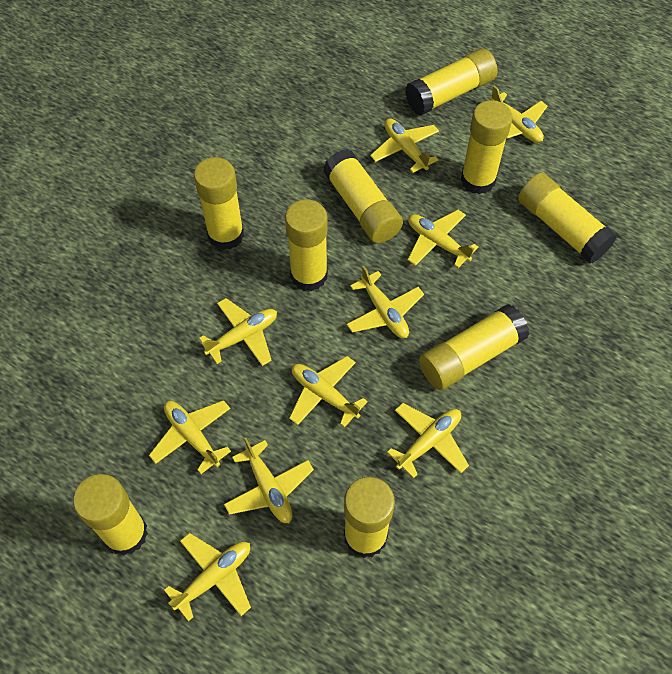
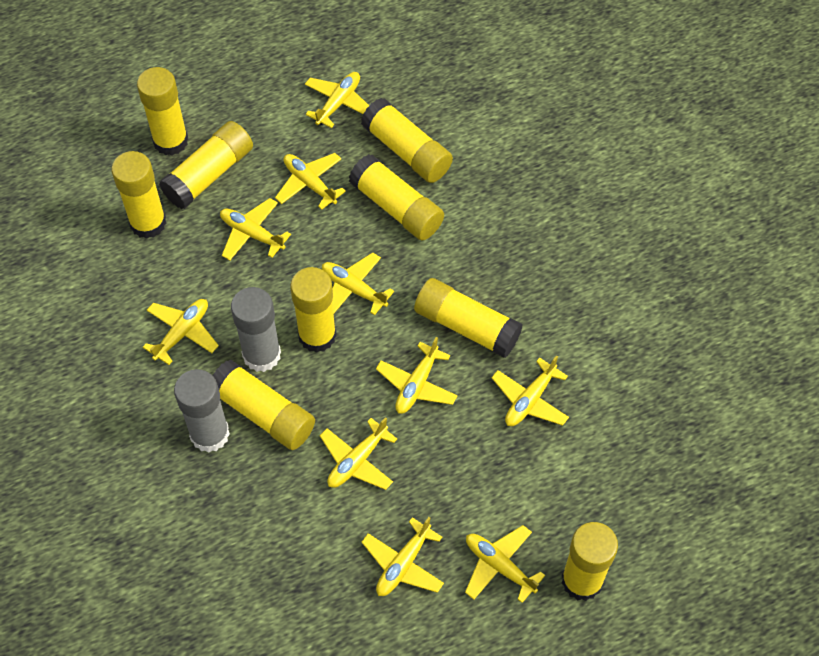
grey glue stick: 0 -> 2

